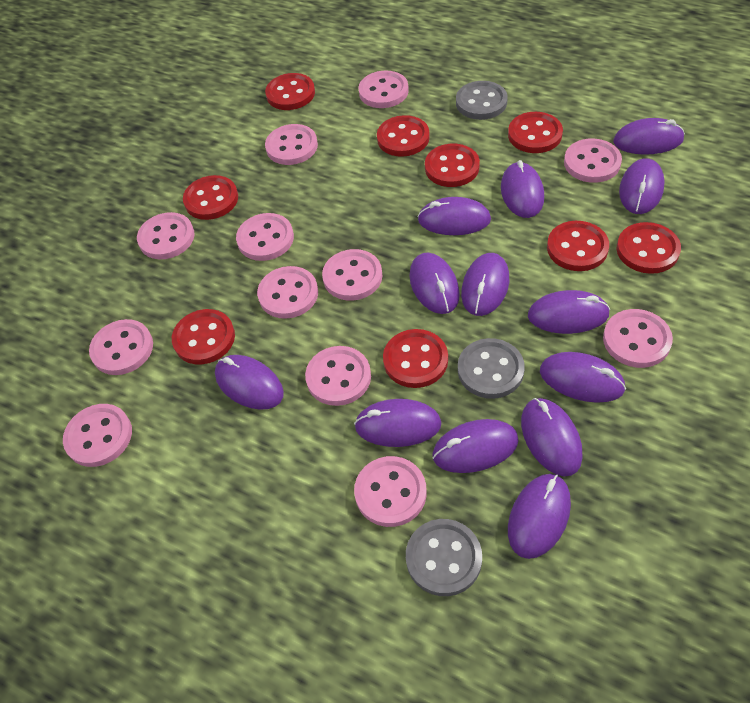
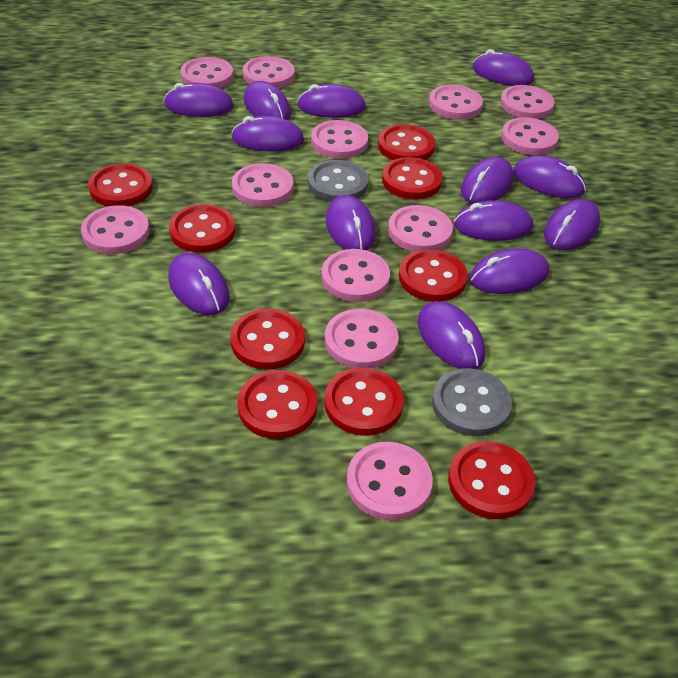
grey button: 3 -> 2

